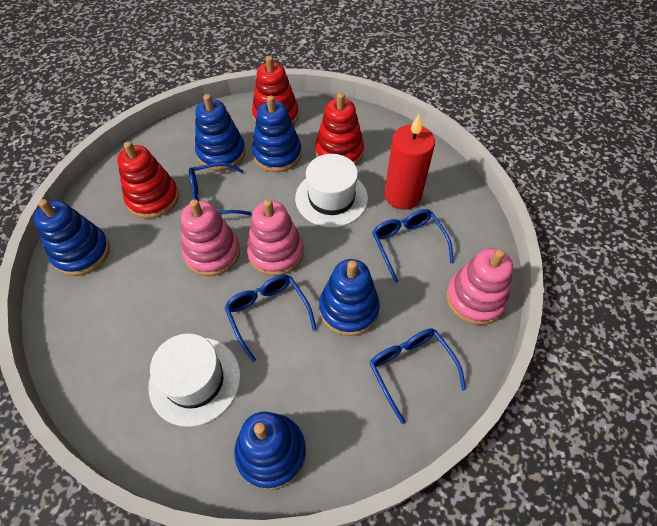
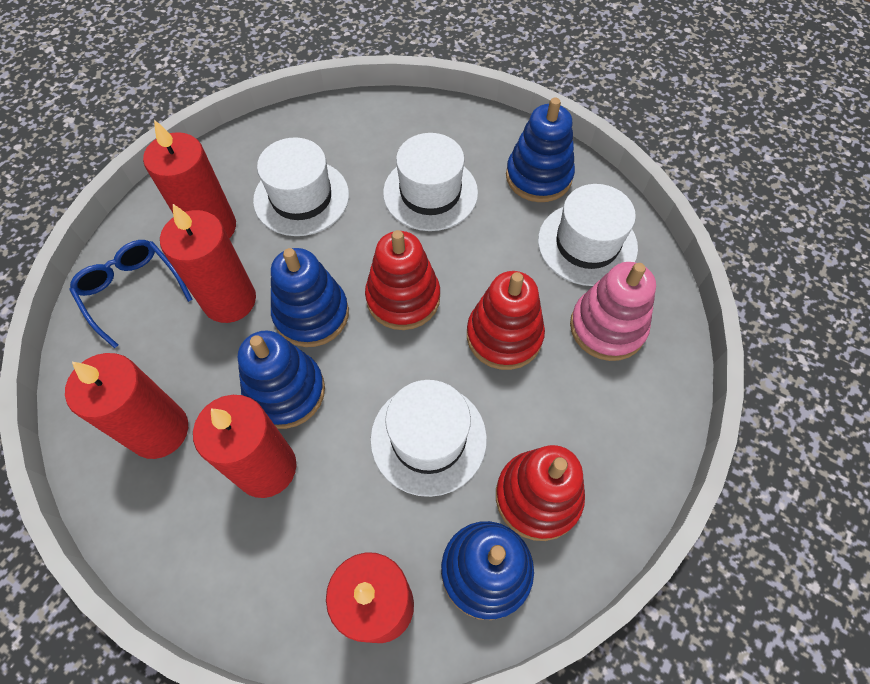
blue glasses: 4 -> 1
blue stacking toy: 5 -> 4
pink stacking toy: 3 -> 1
red candle: 1 -> 5
white hat: 2 -> 4

